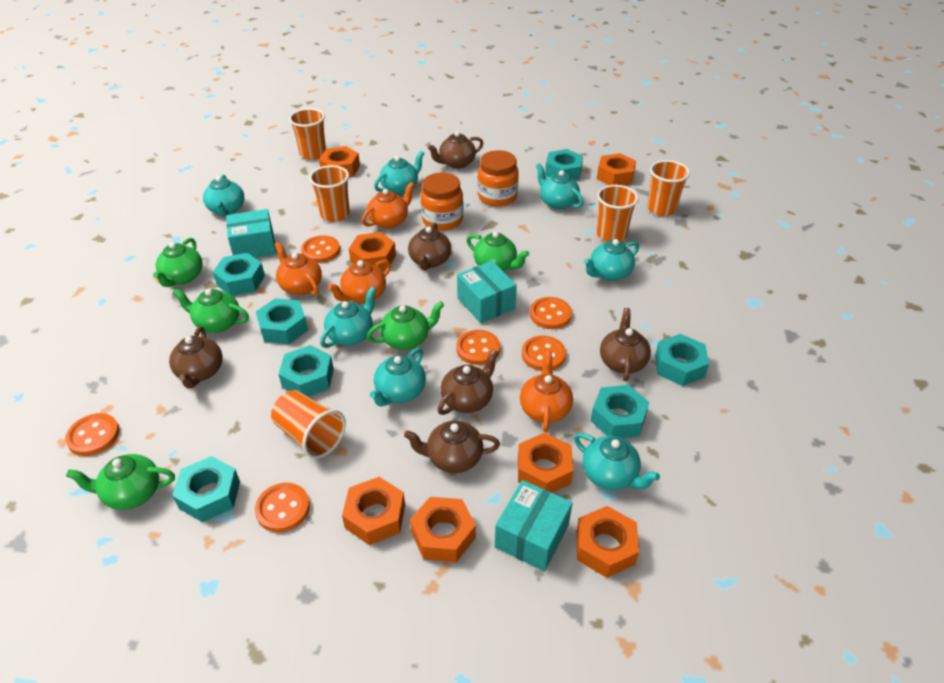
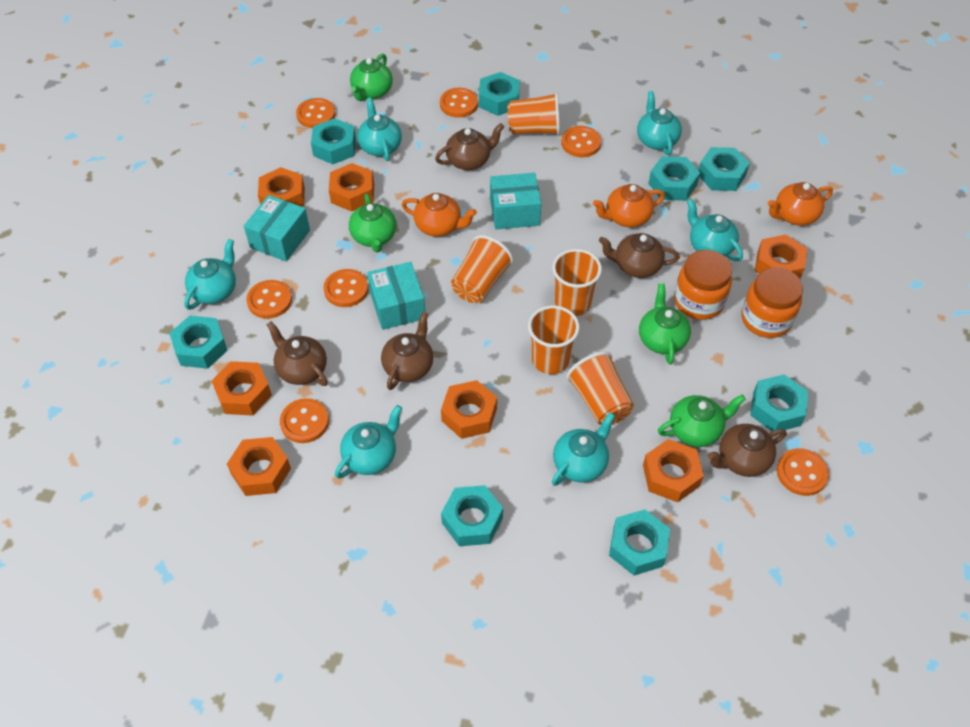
brown teapot: 6 -> 5
green teapot: 5 -> 4
orange button: 6 -> 7
orange teapot: 4 -> 3
turquoise nut: 7 -> 8
turquoise teapot: 7 -> 6

